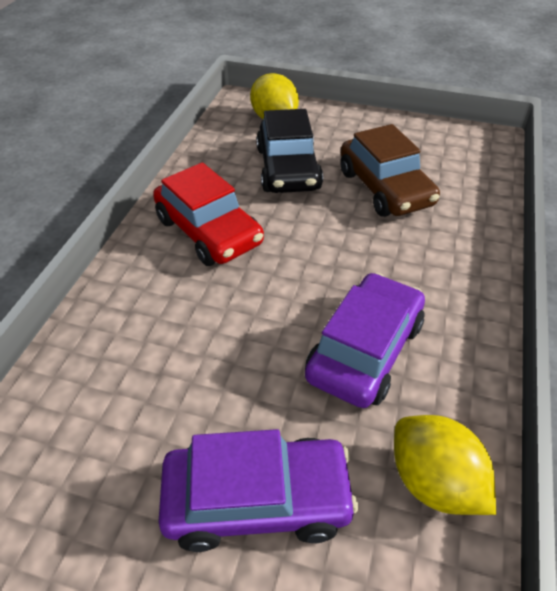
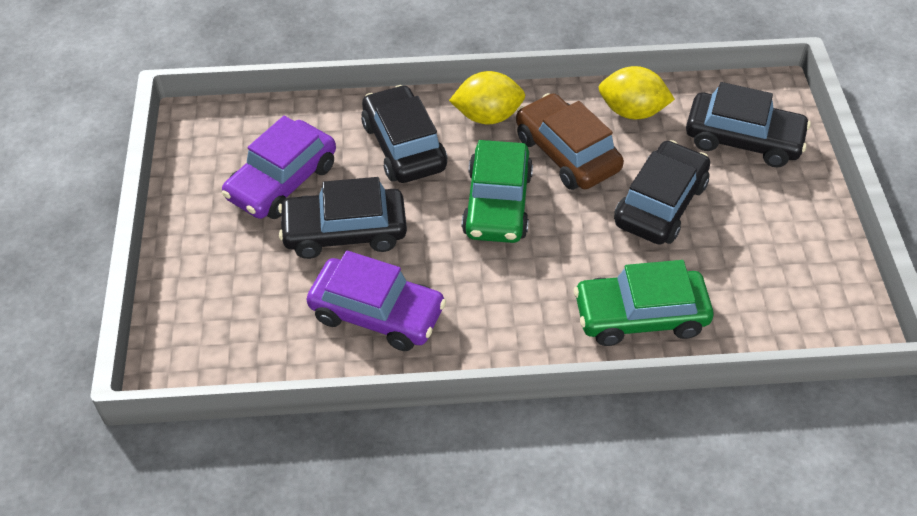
black car: 1 -> 4
green car: 0 -> 2
red car: 1 -> 0

